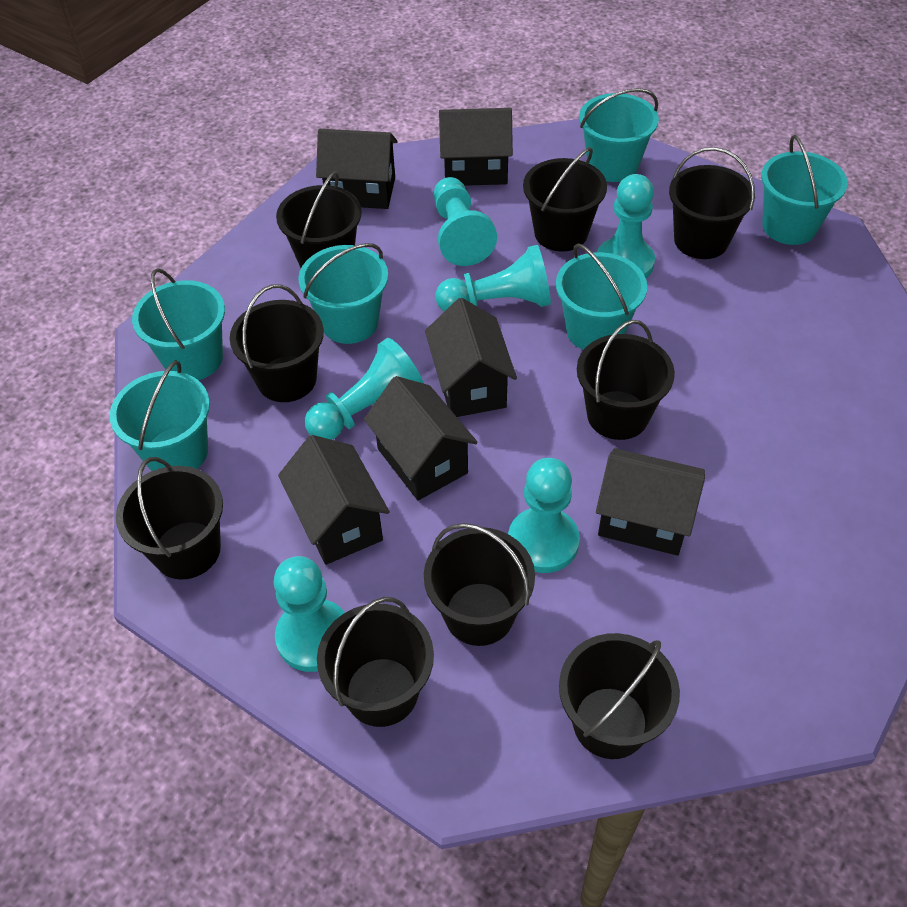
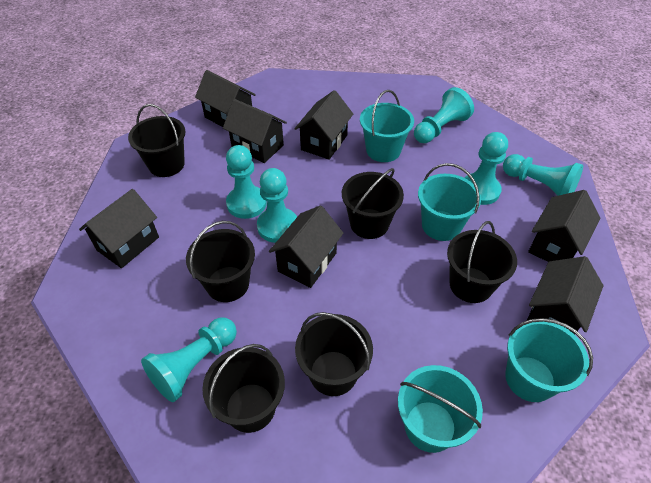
black bucket: 9 -> 6
black house: 6 -> 7
turquoise bucket: 6 -> 4

